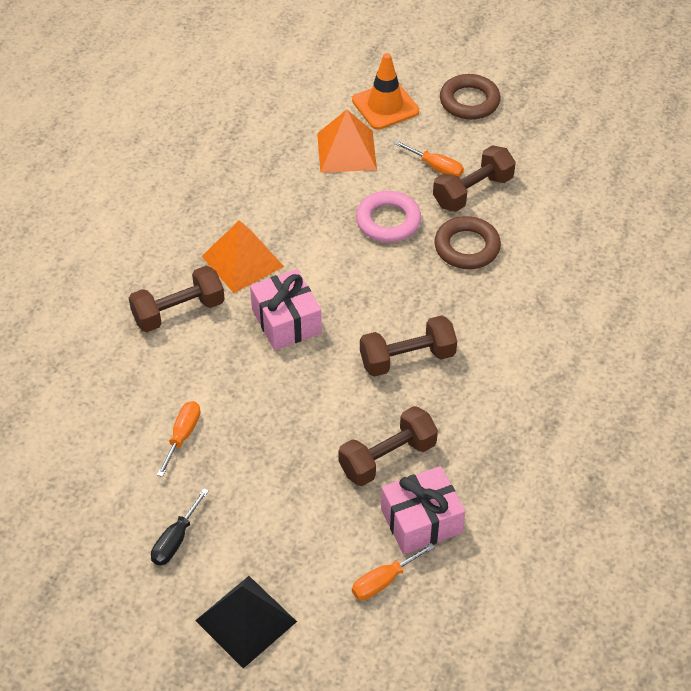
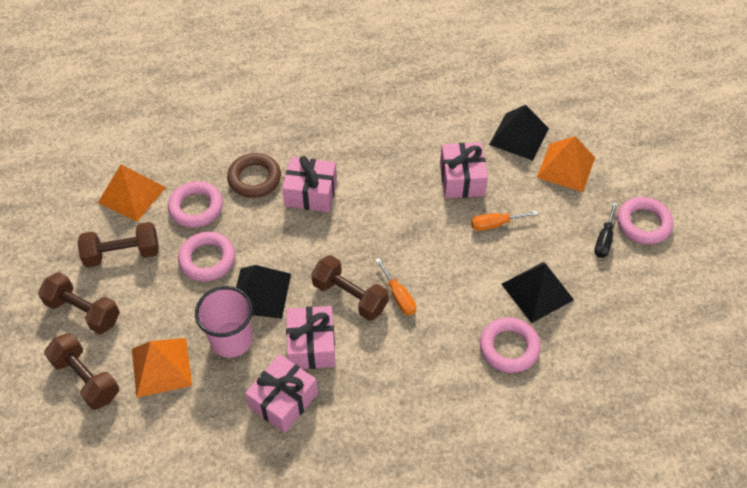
black pyramid: 1 -> 3
brown ring: 2 -> 1
orange pyramid: 2 -> 3
orange screwdriver: 3 -> 2
orange traffic cone: 1 -> 0
pink cup: 0 -> 1
pink gift: 2 -> 4
pink ring: 1 -> 4

